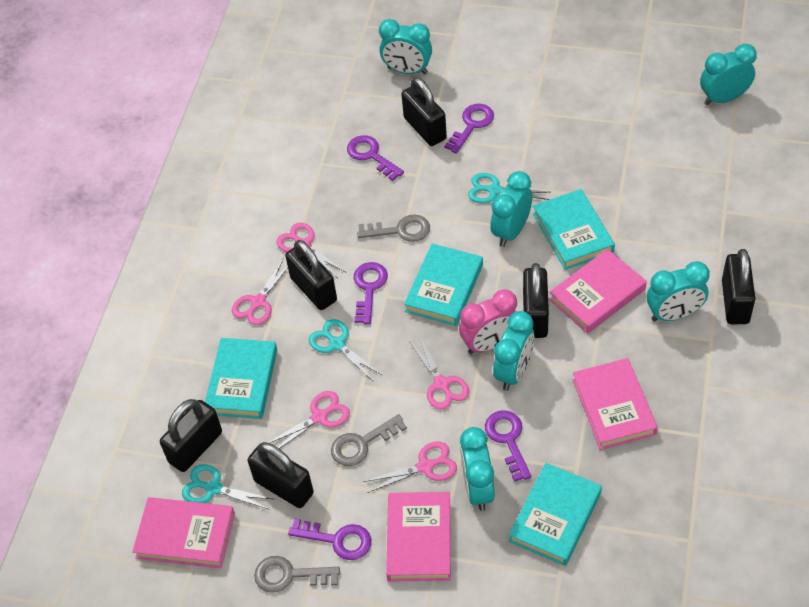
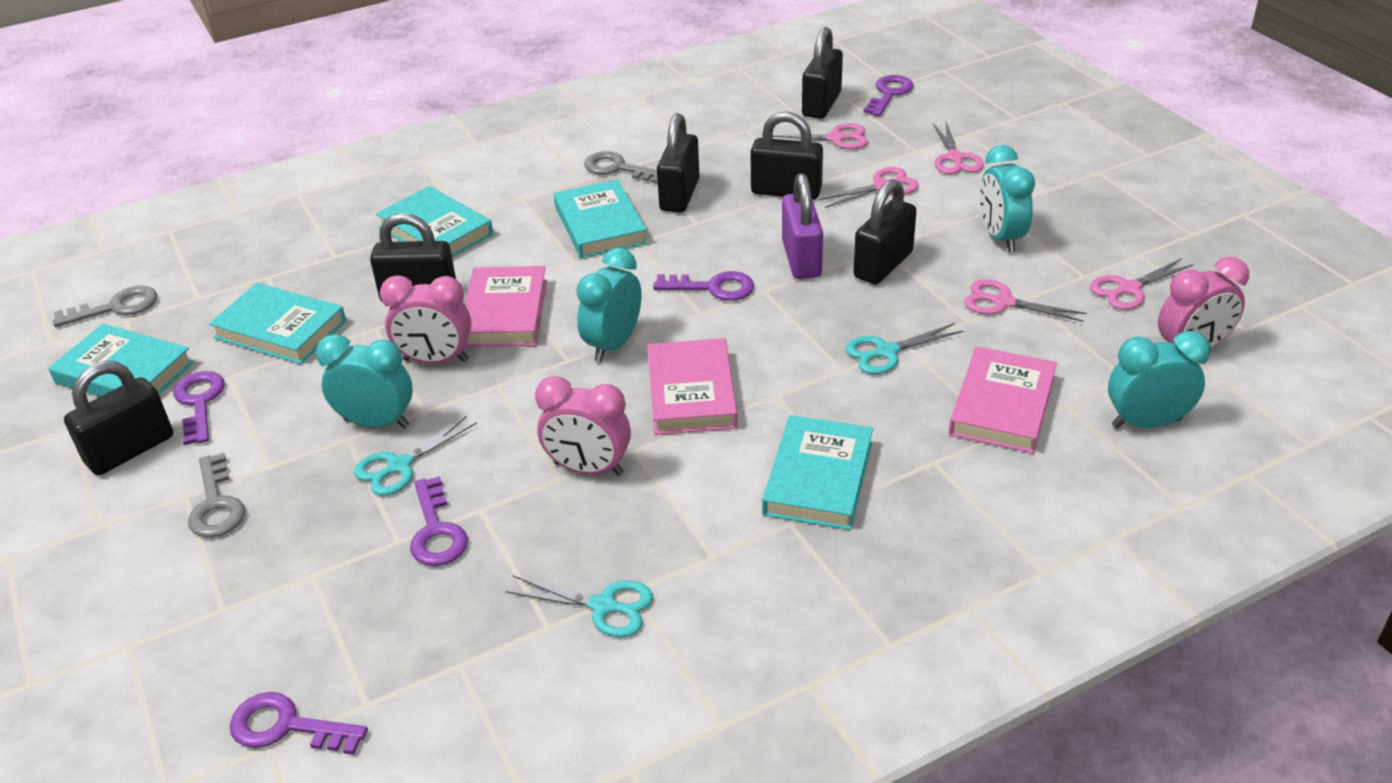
pink book: 4 -> 3
pink clock: 1 -> 3
purple padlock: 0 -> 1
turquoise book: 4 -> 5
turquoise clock: 6 -> 4

